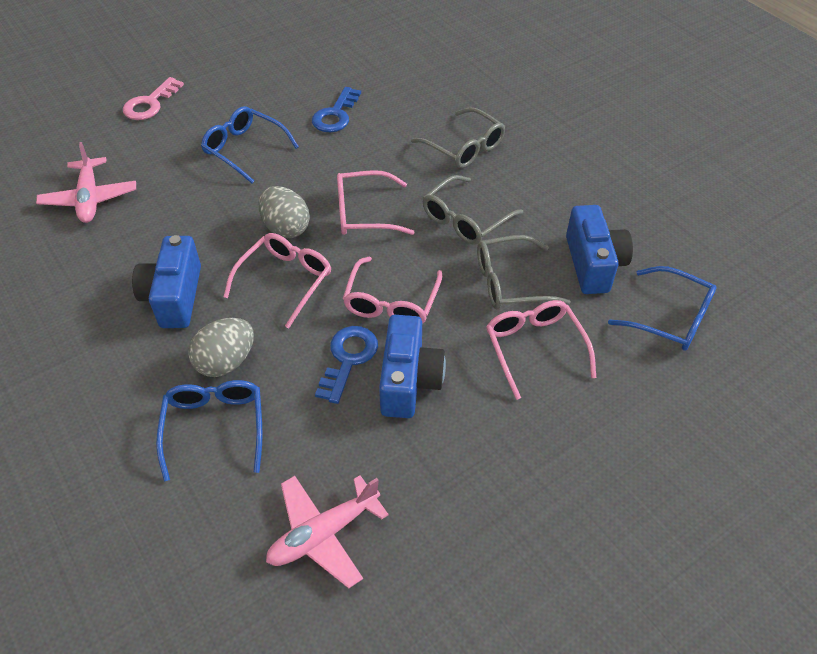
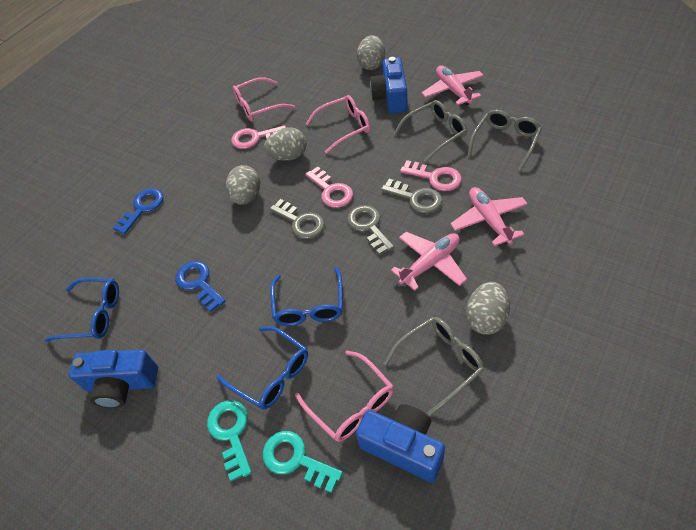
grey egg: 2 -> 4
grey key: 0 -> 3
pink glasses: 4 -> 3
pink key: 1 -> 3
pink plane: 2 -> 3
turquoise key: 0 -> 2

